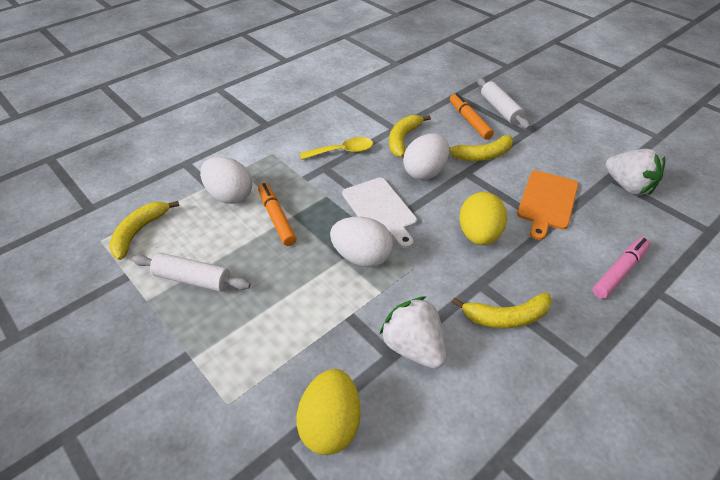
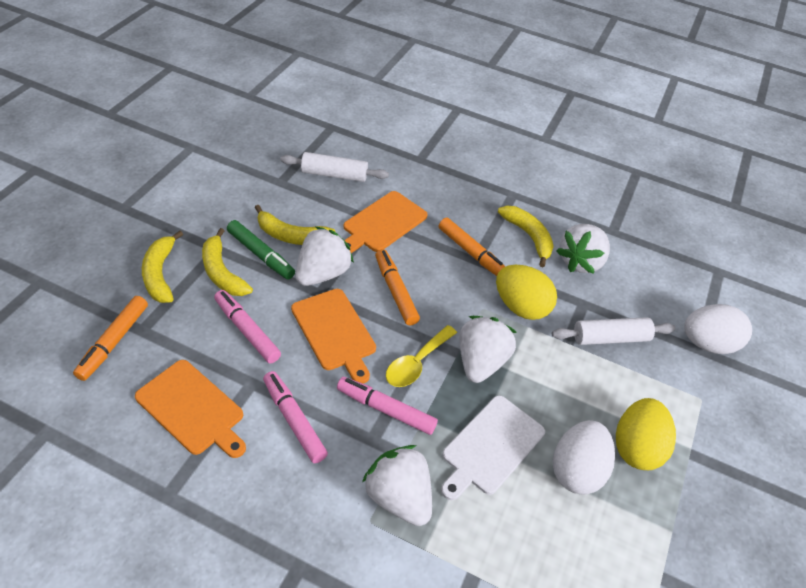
green marker: 0 -> 1
orange cutting board: 1 -> 3
orange marker: 2 -> 3
pink marker: 1 -> 3
white egg: 3 -> 2
white strawberry: 2 -> 4

